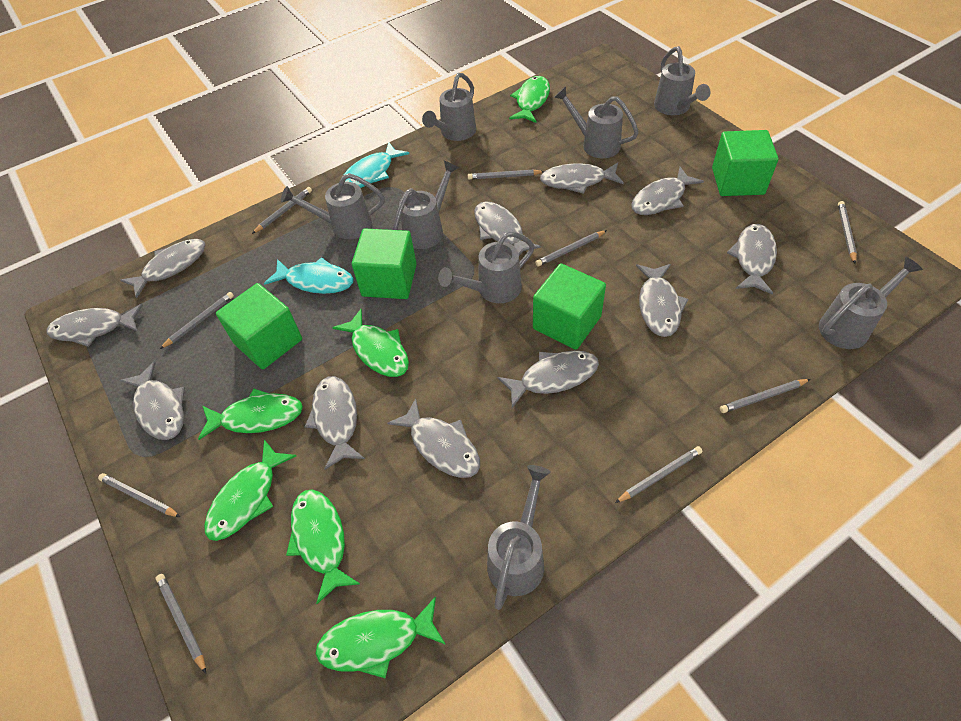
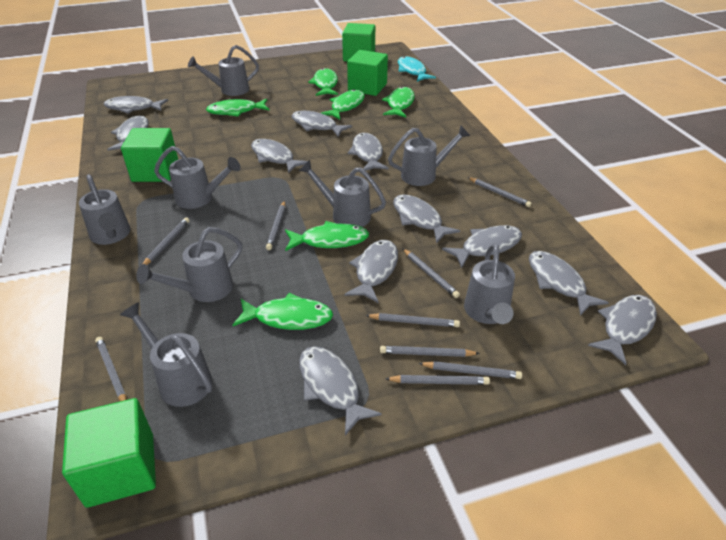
turquoise fish: 2 -> 1

